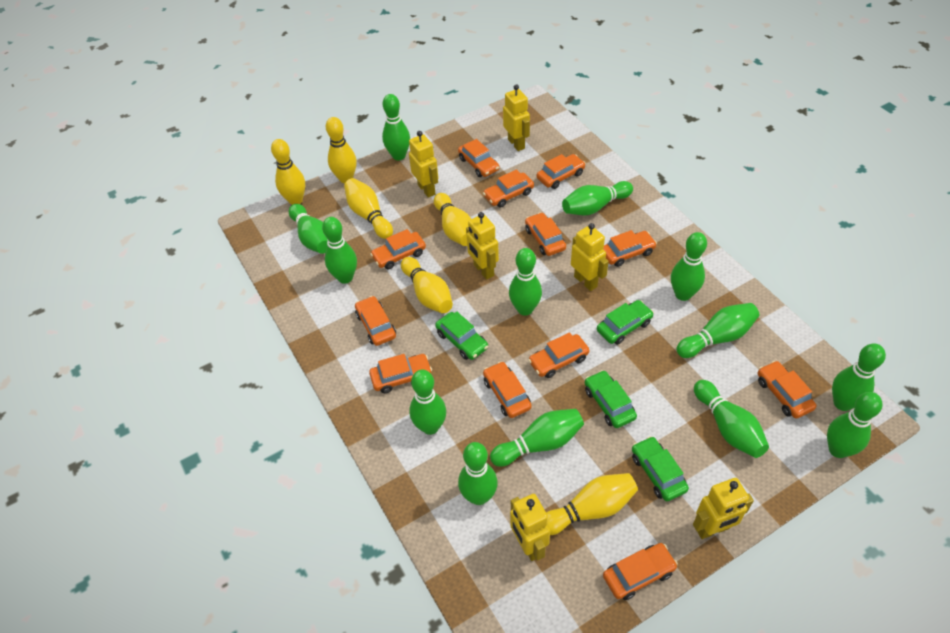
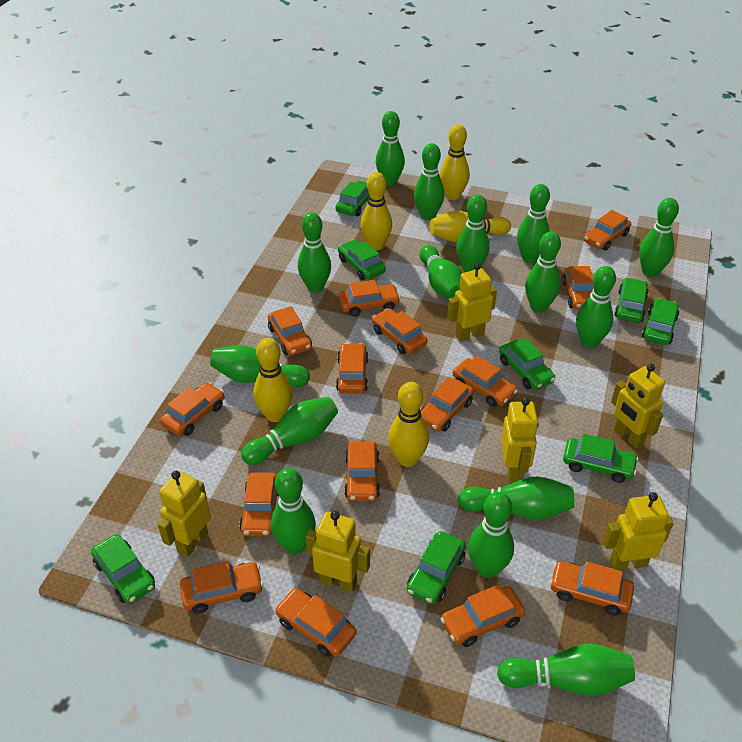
green bowling pin: 13 -> 15
green car: 4 -> 8
orange car: 12 -> 15
yellow bowling pin: 6 -> 5

